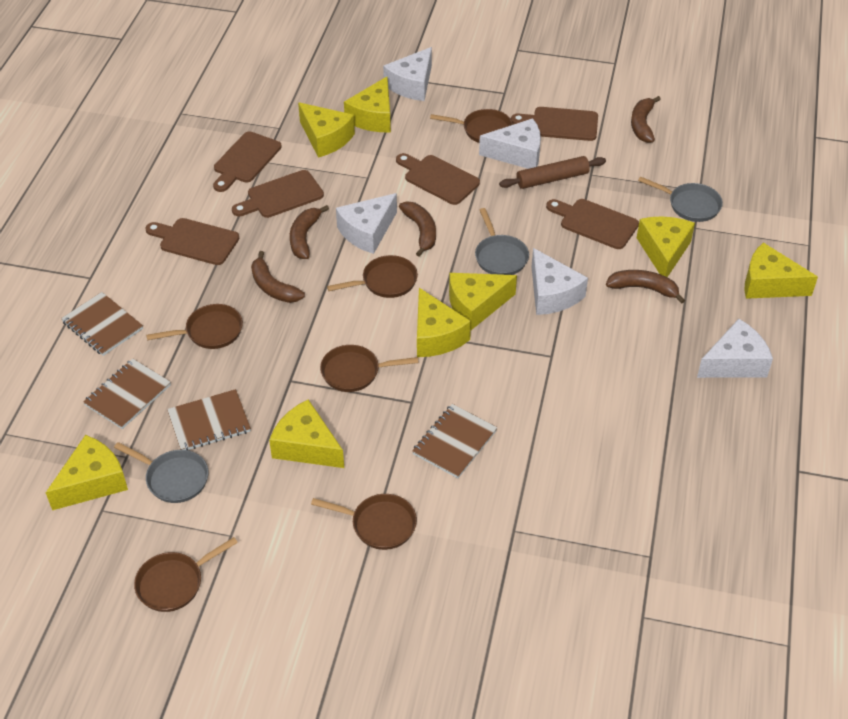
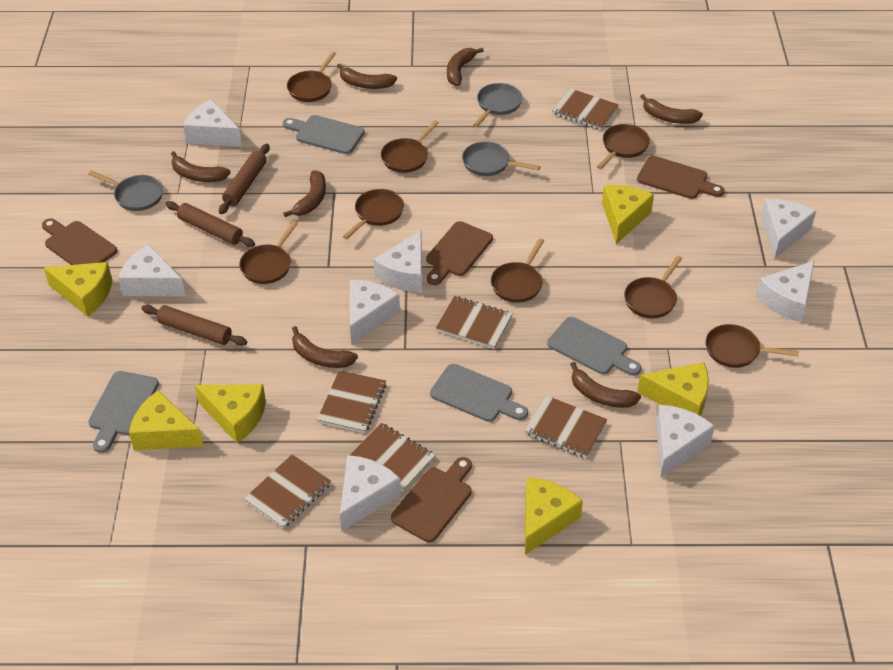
brown banana: 5 -> 7
brown cutting board: 6 -> 4
brown notebook: 4 -> 6
brown pan: 6 -> 8
brown rolling pin: 1 -> 3
grey cutting board: 0 -> 4
white cheese: 5 -> 8
yellow cheese: 8 -> 6

